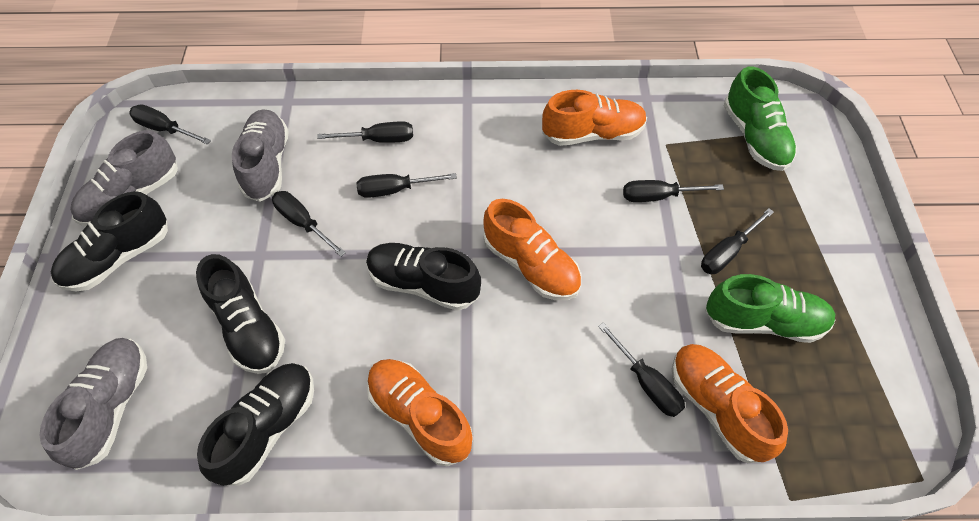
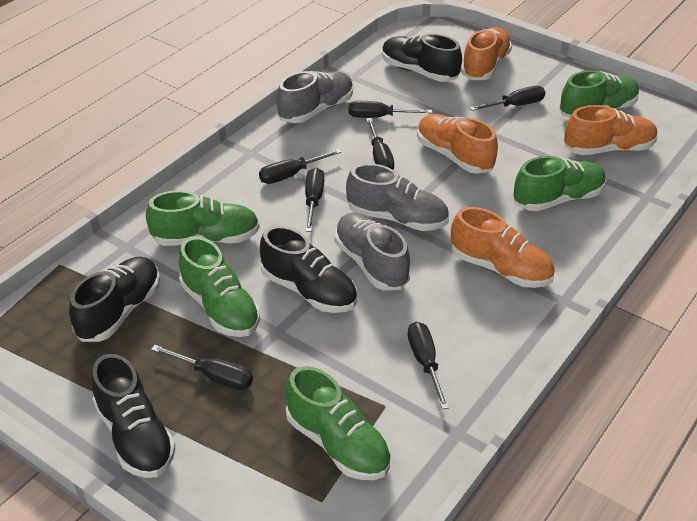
green shoe: 2 -> 5

